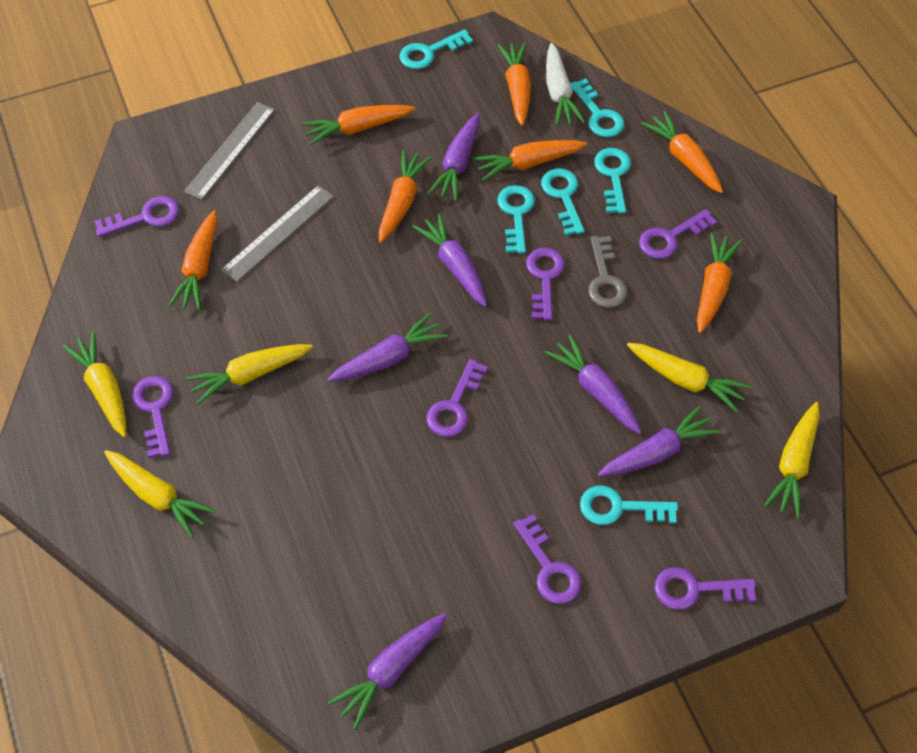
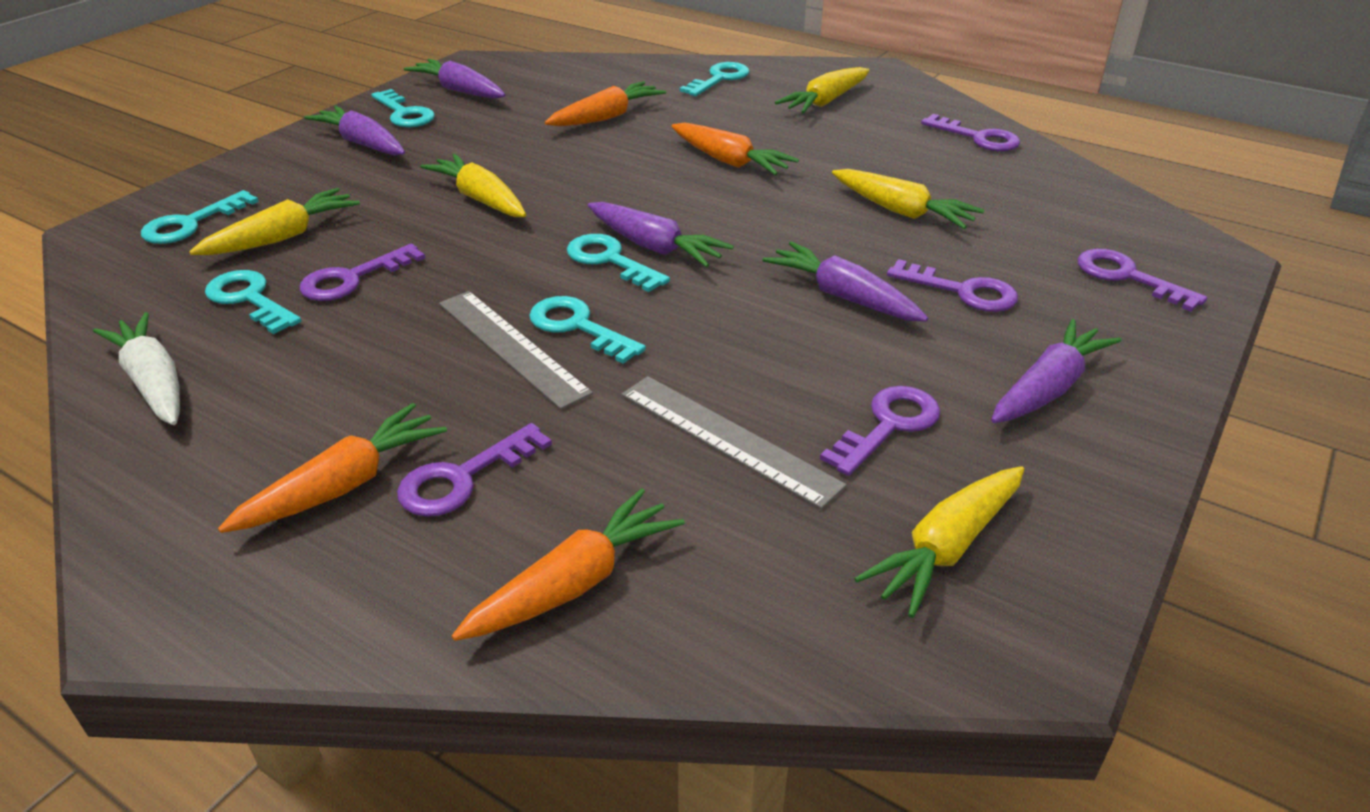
grey key: 1 -> 0
orange carrot: 7 -> 4
purple carrot: 6 -> 5
purple key: 7 -> 6

